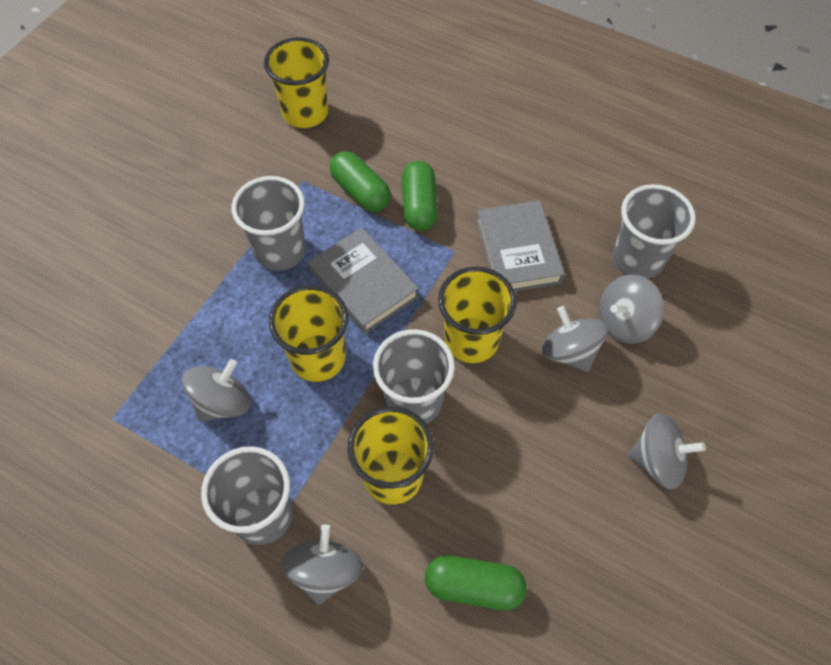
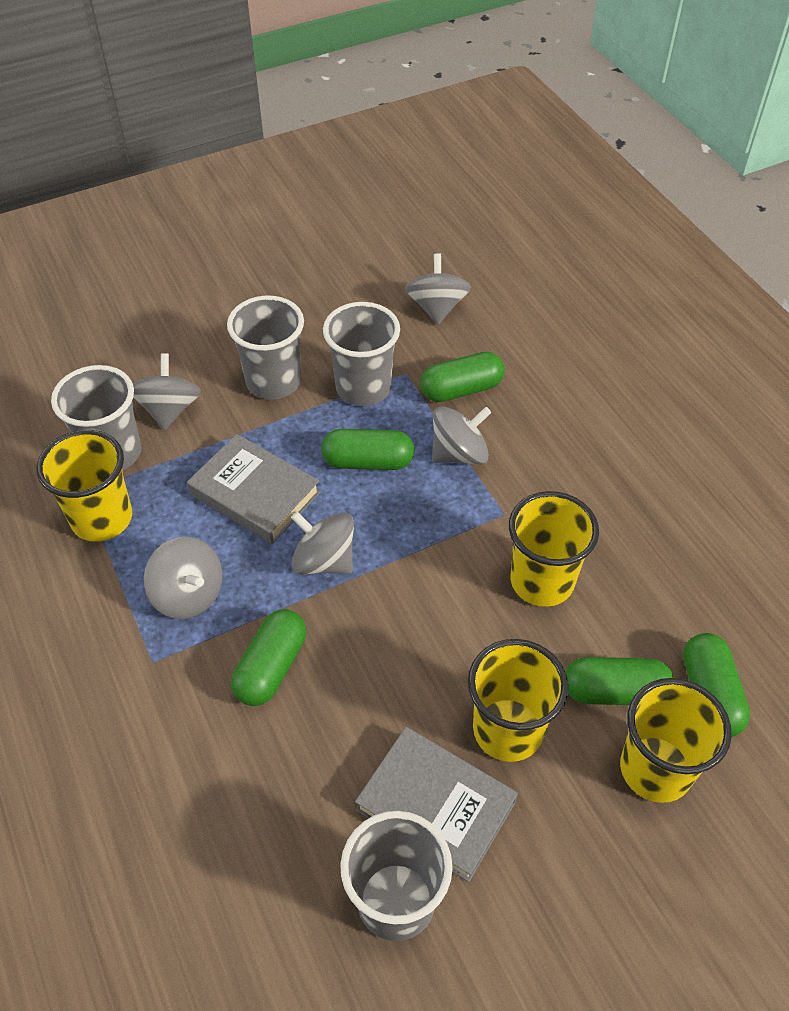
green capsule: 3 -> 5

